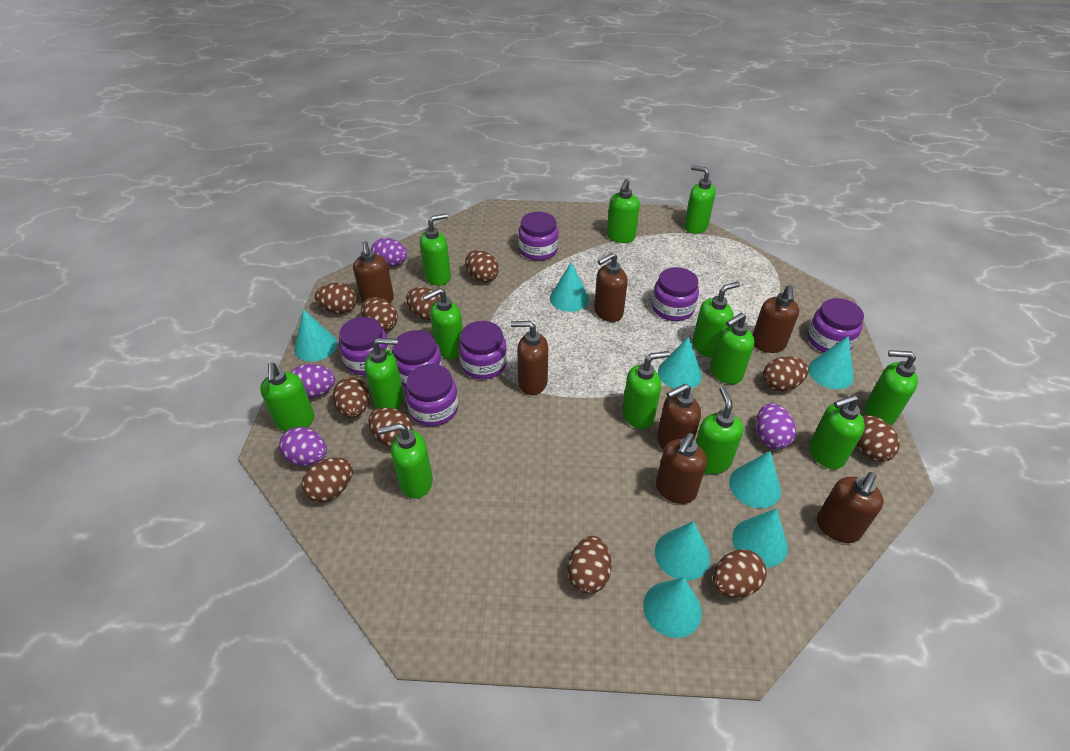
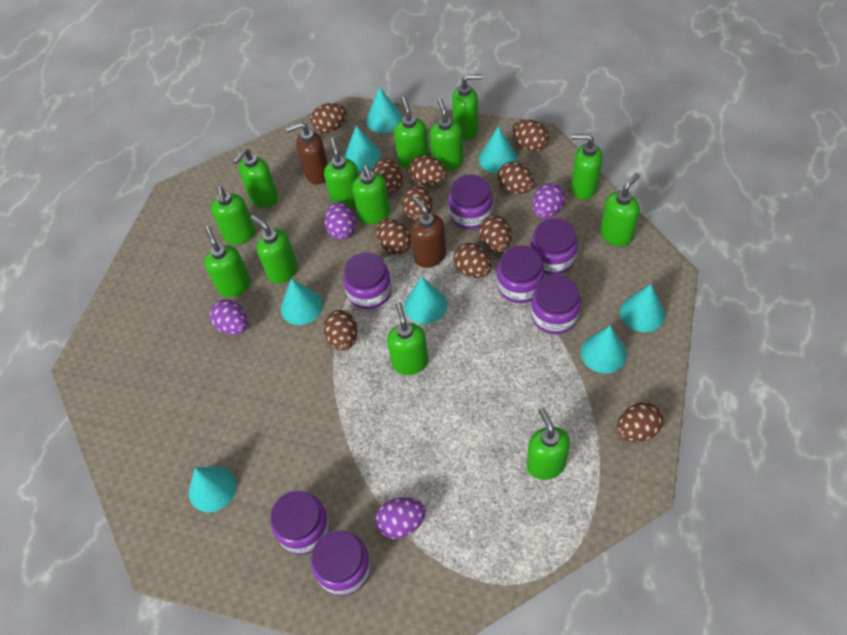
brown soap dispenser: 7 -> 2

